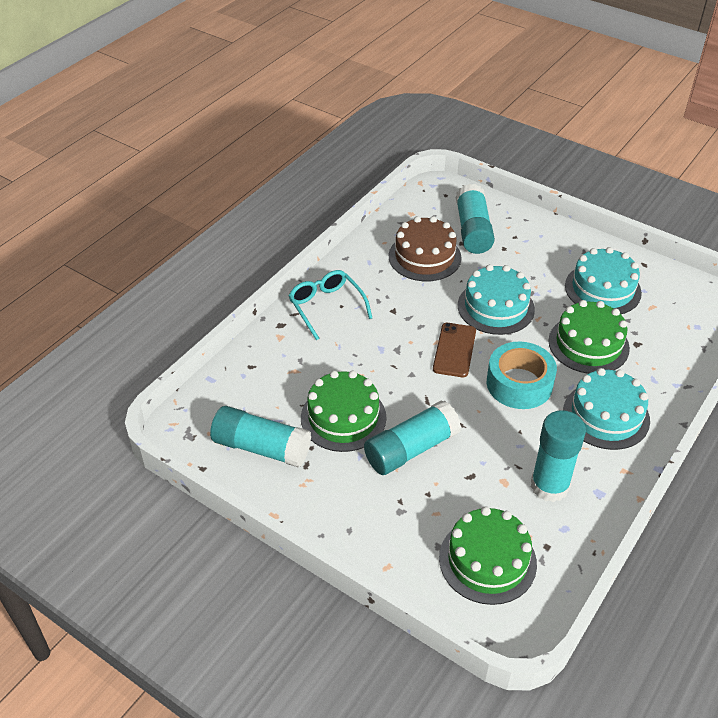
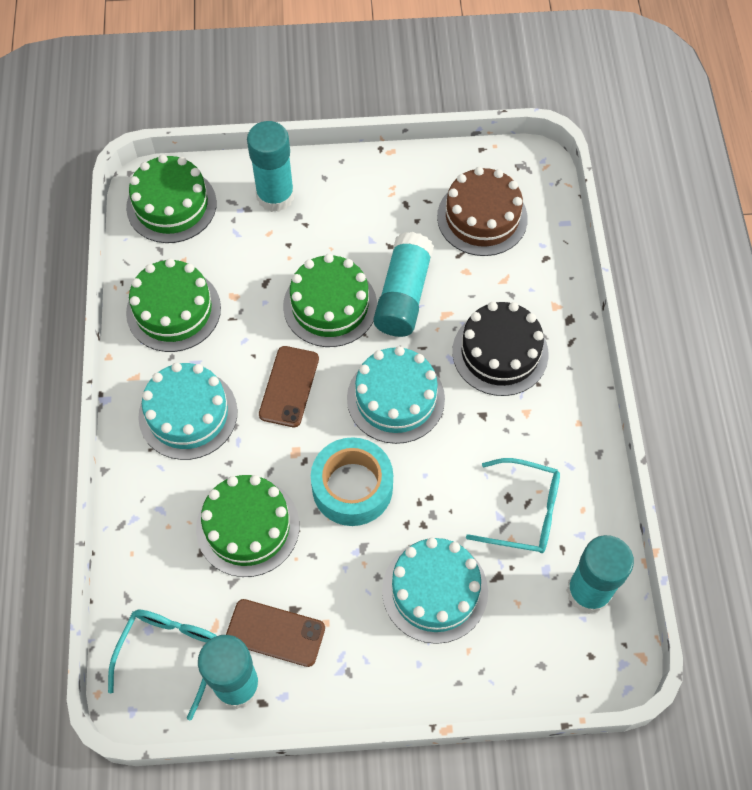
black cake: 0 -> 1
brown phone: 1 -> 2
green cake: 3 -> 4
turquoise glasses: 1 -> 2

